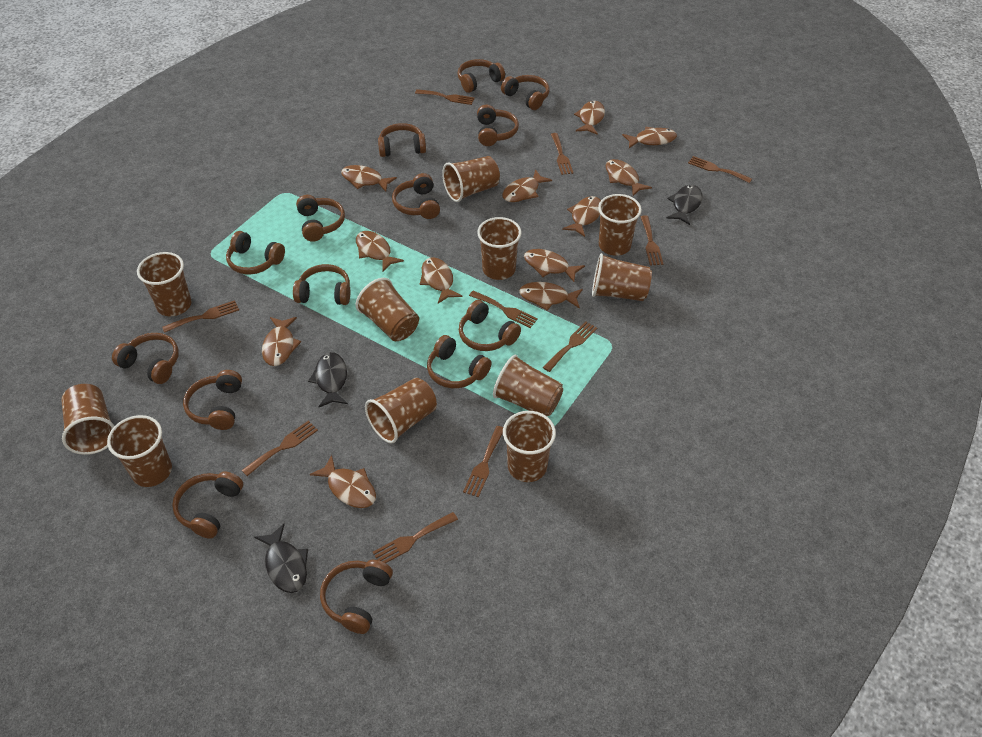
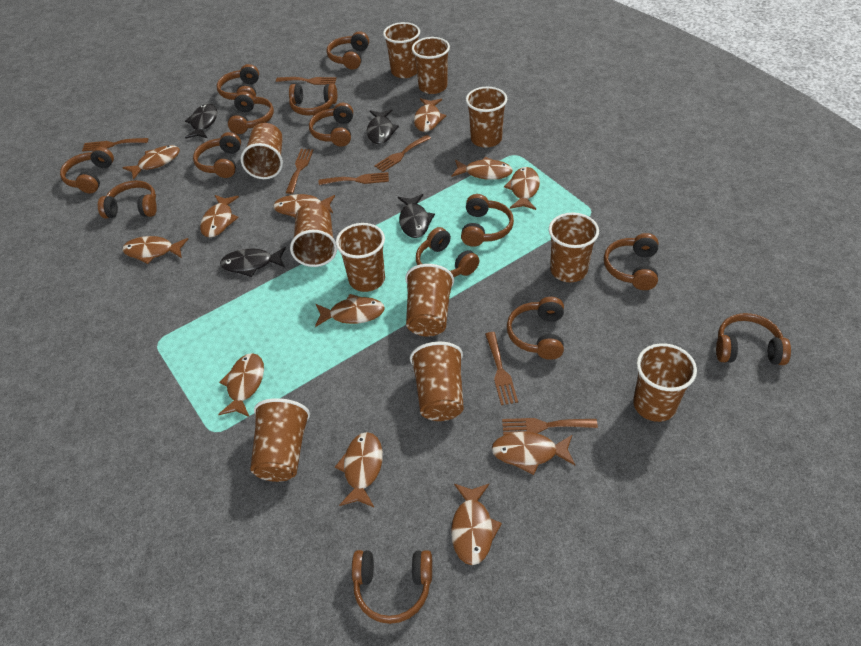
black fish: 3 -> 4
brown fork: 10 -> 7

